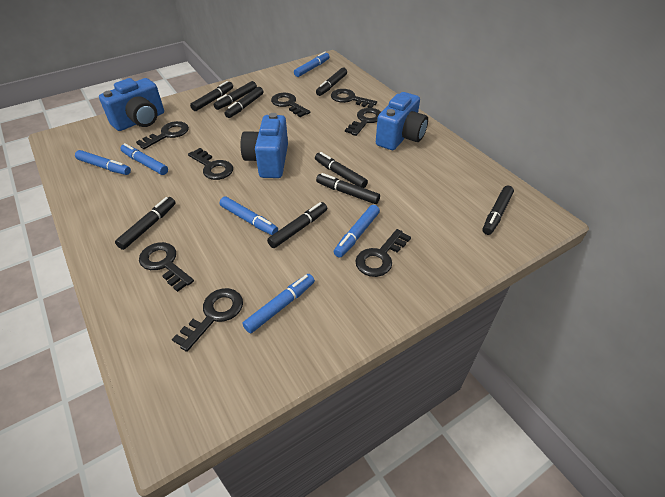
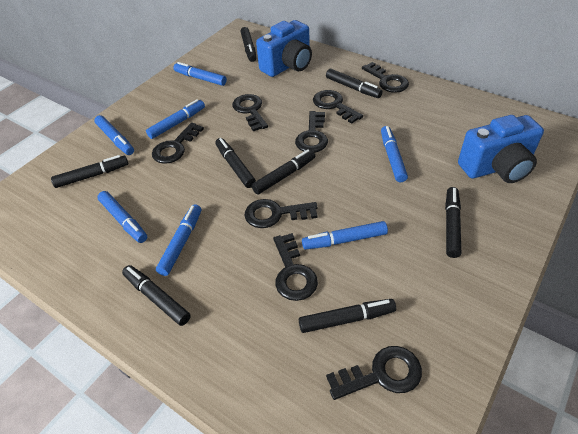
black marker: 9 -> 8
blue camera: 3 -> 2
blue marker: 6 -> 7

